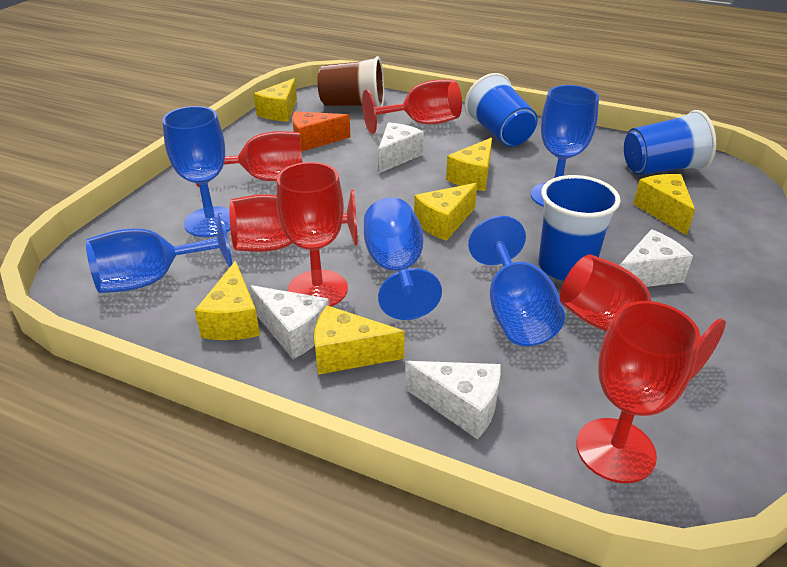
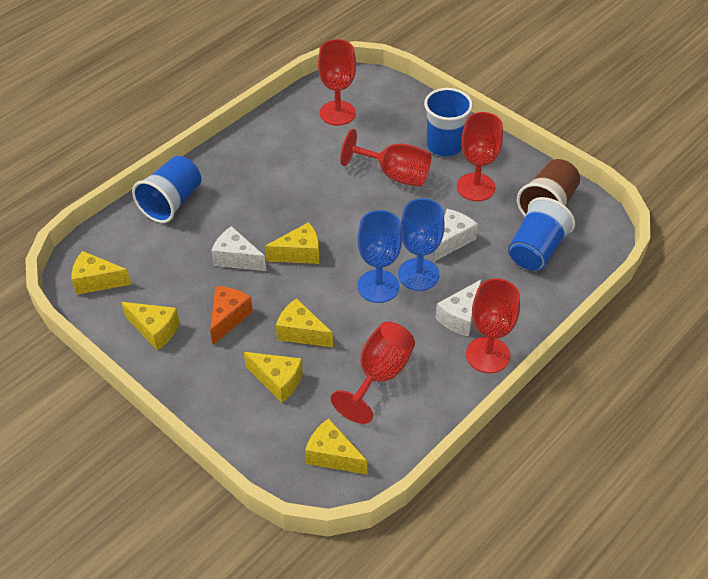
blue goblet: 5 -> 2
red goblet: 6 -> 5
white cheese: 4 -> 3

